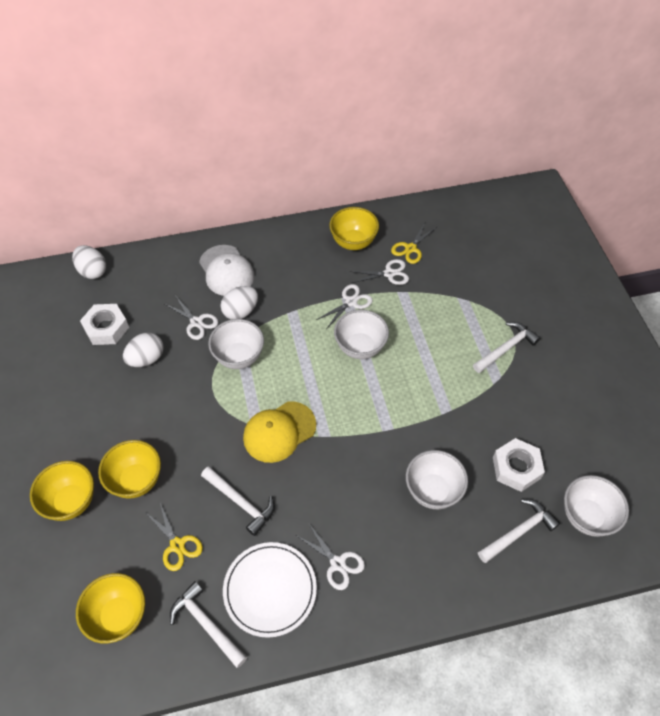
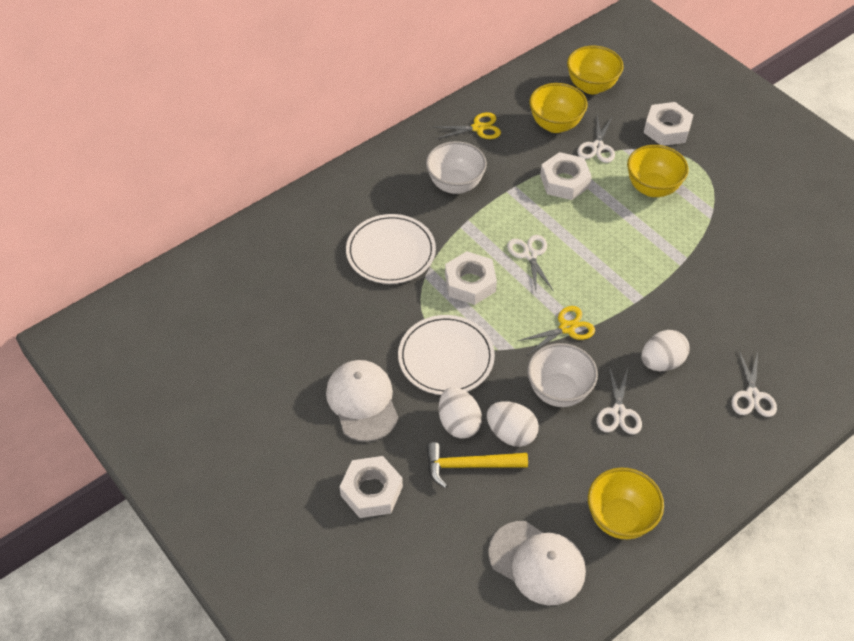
white bowl: 4 -> 2
white cap: 1 -> 2
white hammer: 4 -> 0
white nut: 2 -> 4
white plate: 1 -> 2
yellow cap: 1 -> 0
yellow hammer: 0 -> 1

